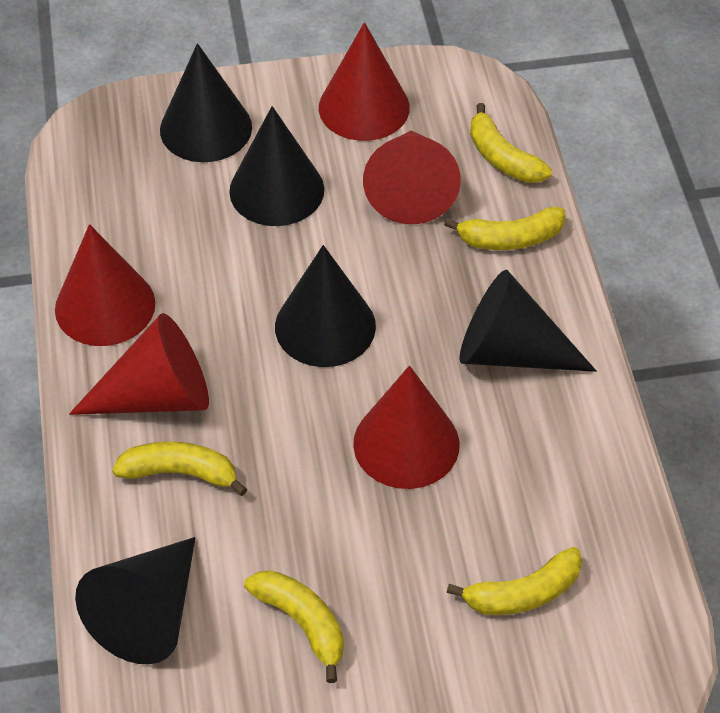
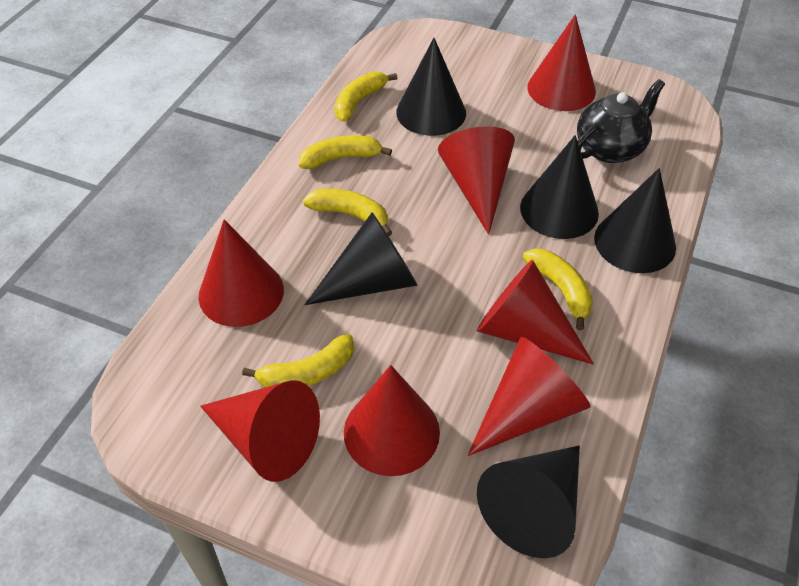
black teapot: 0 -> 1
red cone: 5 -> 7

